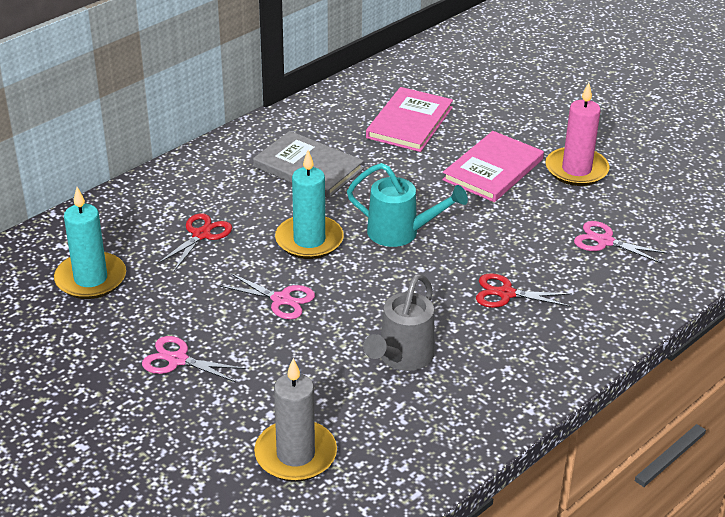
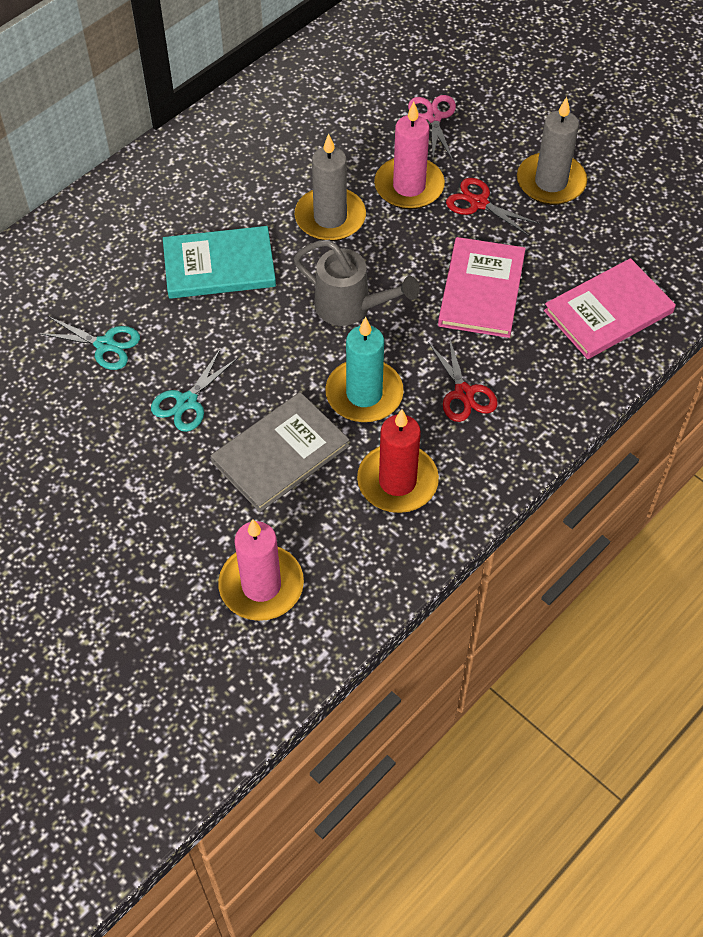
grey candle: 1 -> 2
pink candle: 1 -> 2
pink scissors: 3 -> 1
red candle: 0 -> 1
turquoise book: 0 -> 1
turquoise candle: 2 -> 1
turquoise scissors: 0 -> 2
turquoise watering can: 1 -> 0

